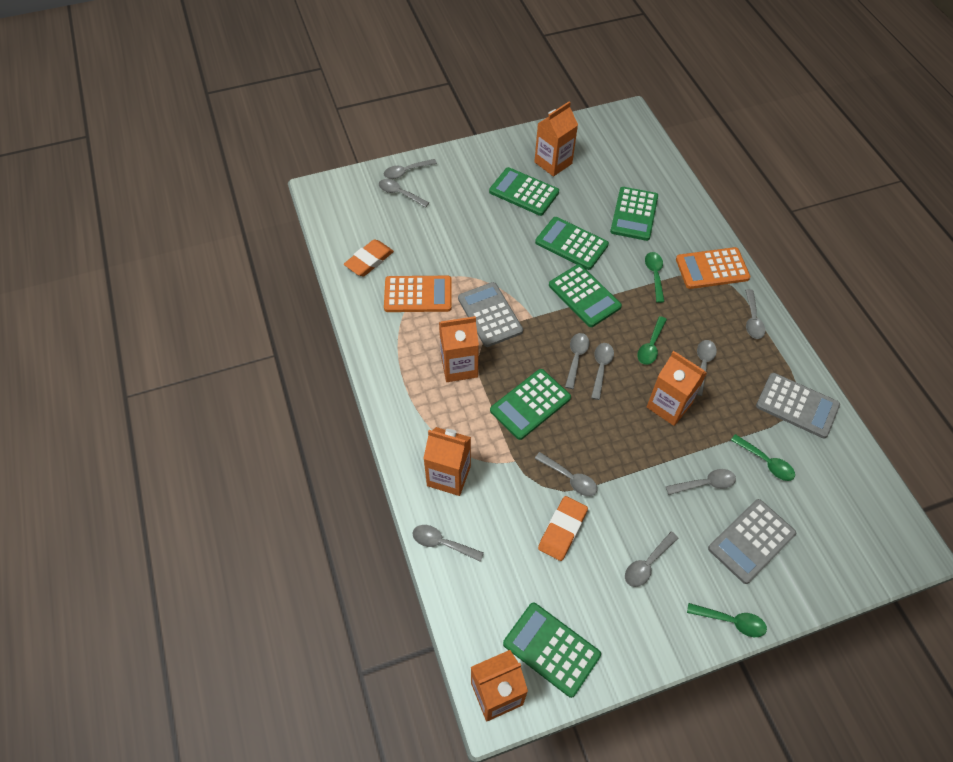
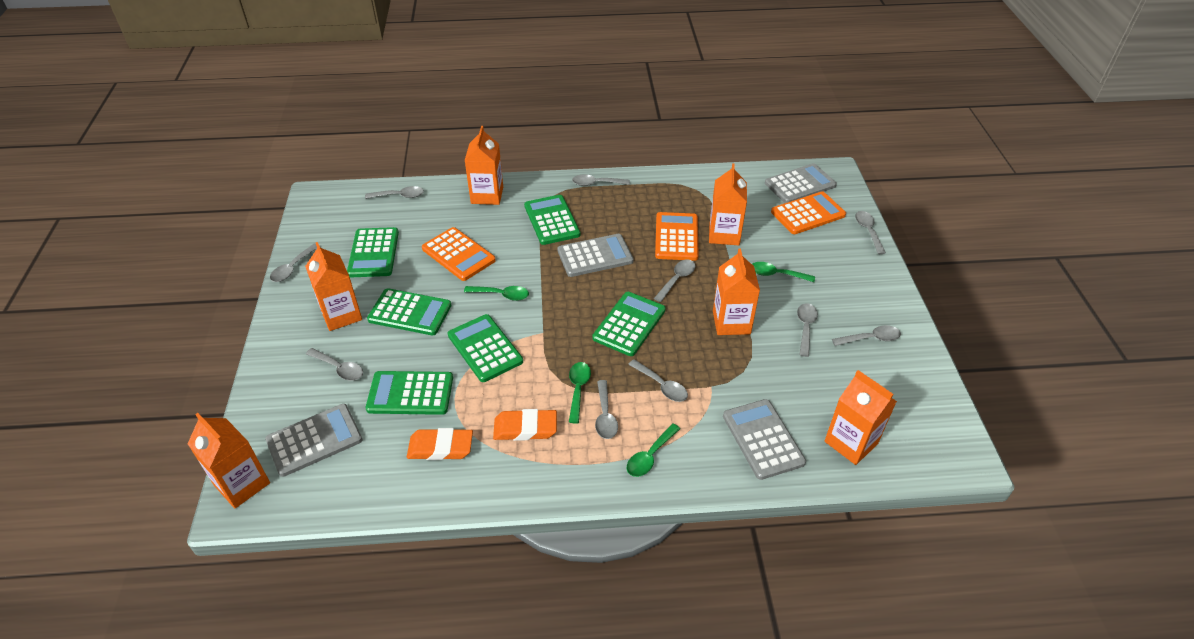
grey calculator: 3 -> 4
orange calculator: 2 -> 3
orange carton: 5 -> 6

